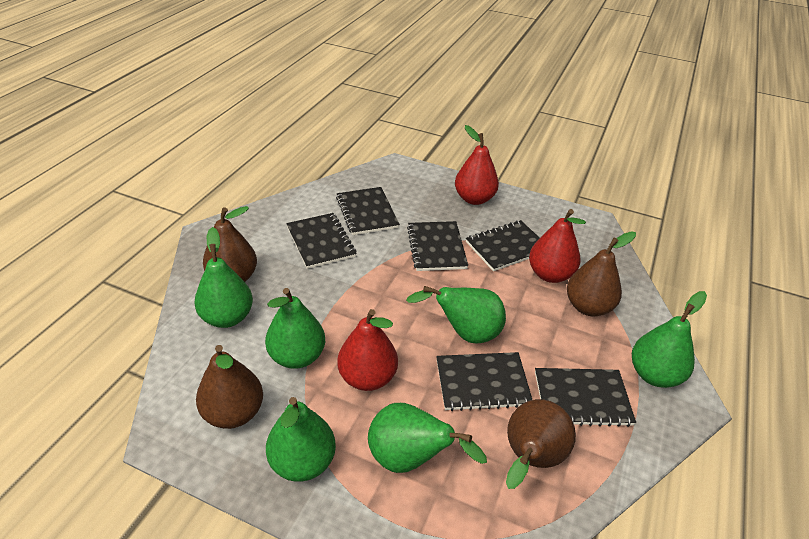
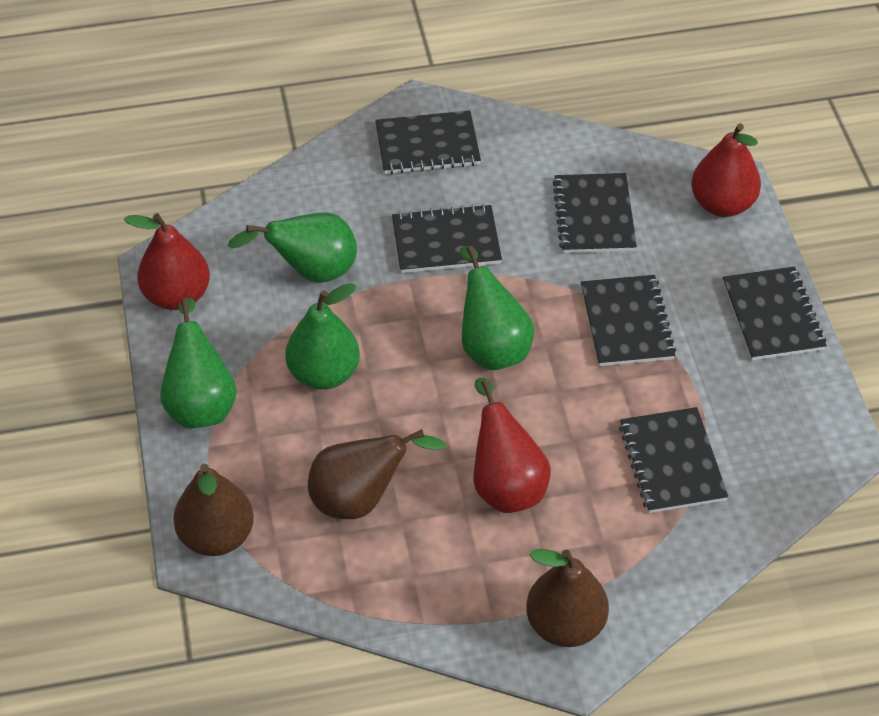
brown pear: 4 -> 3
green pear: 6 -> 4

